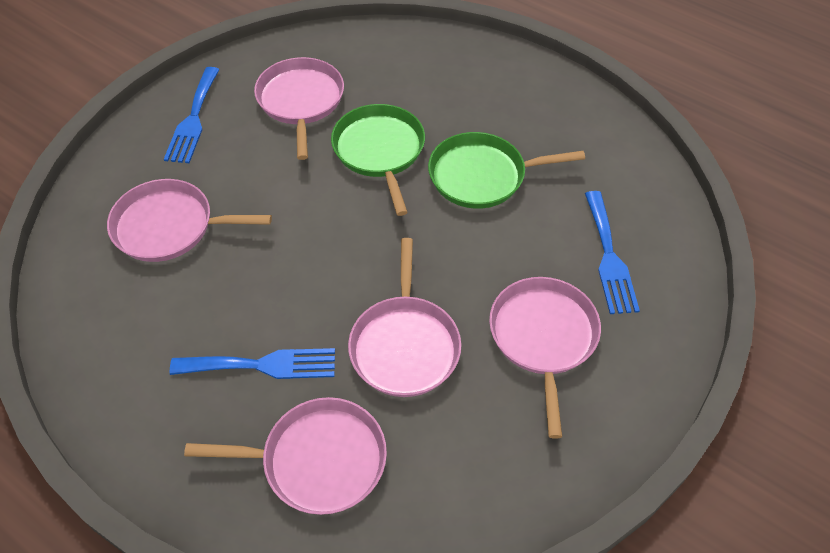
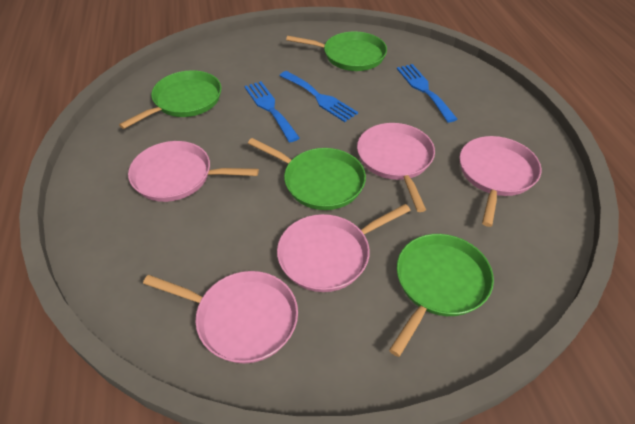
green pan: 2 -> 4

